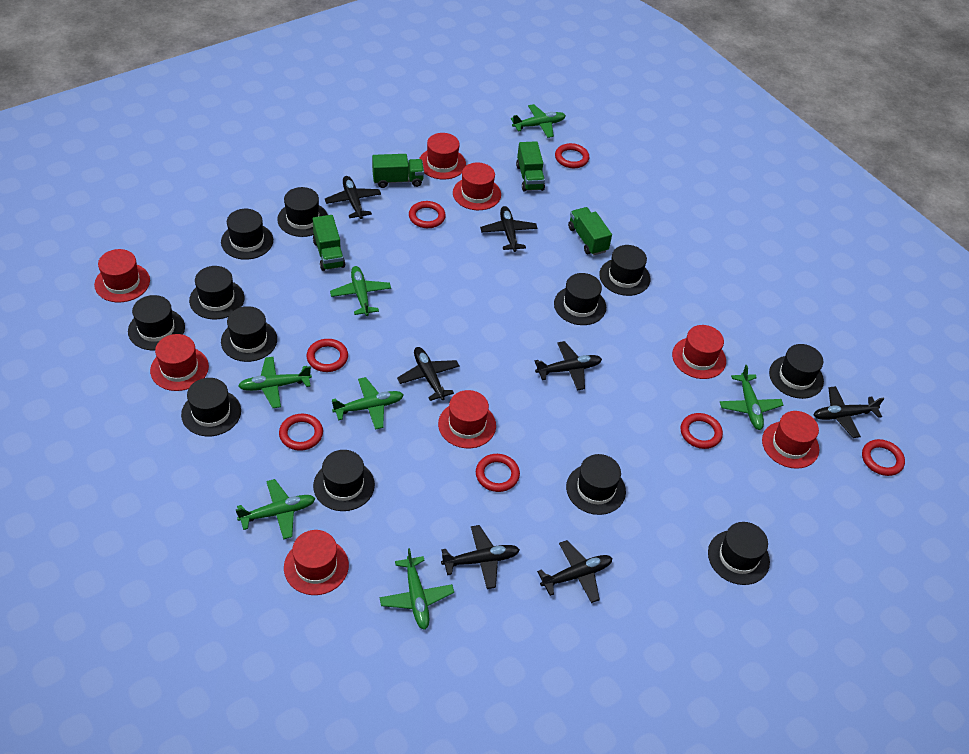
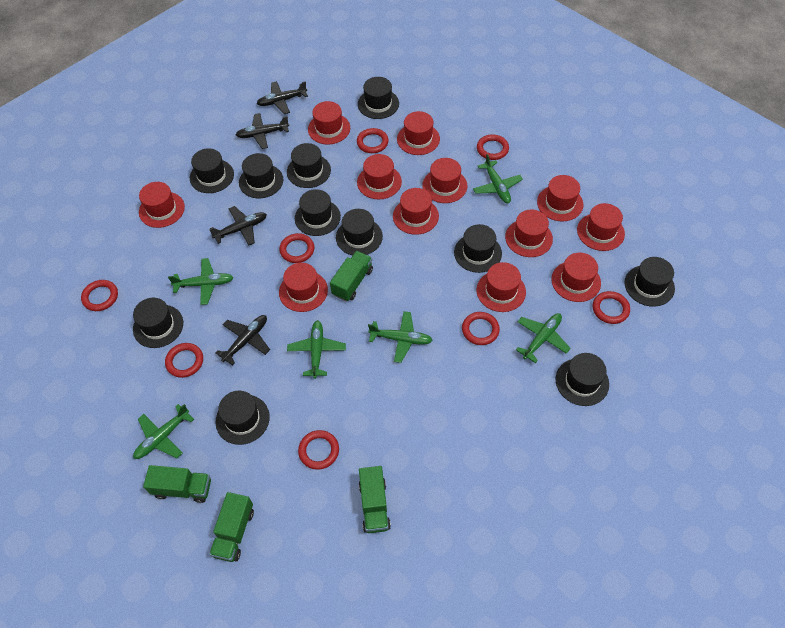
black hat: 12 -> 11
black plane: 7 -> 4
green plane: 7 -> 6
red hat: 8 -> 12
red ring: 7 -> 8

